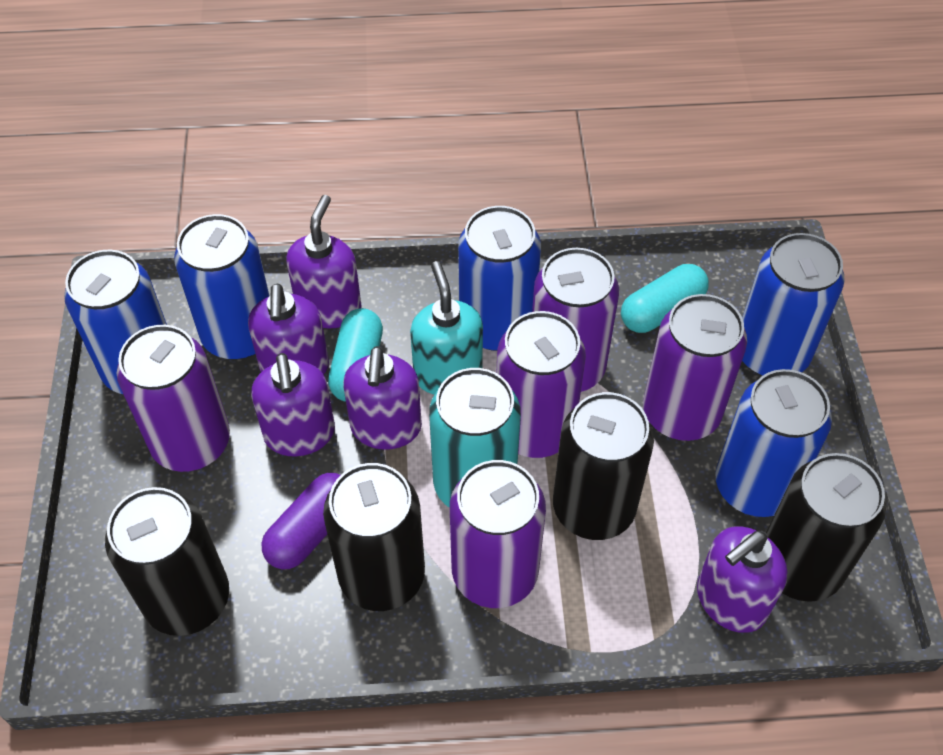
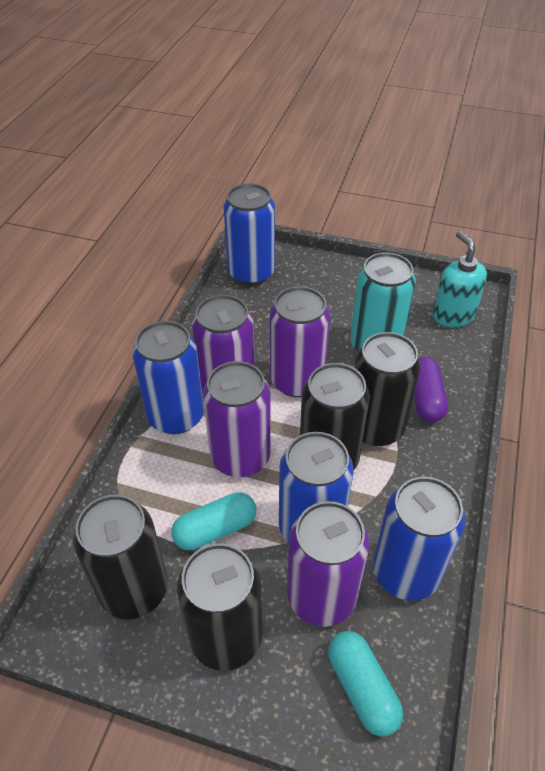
blue can: 5 -> 4
purple can: 5 -> 4
purple soap dispenser: 5 -> 0

